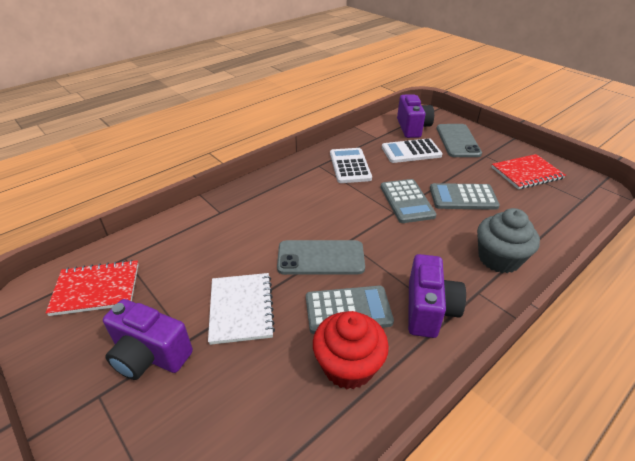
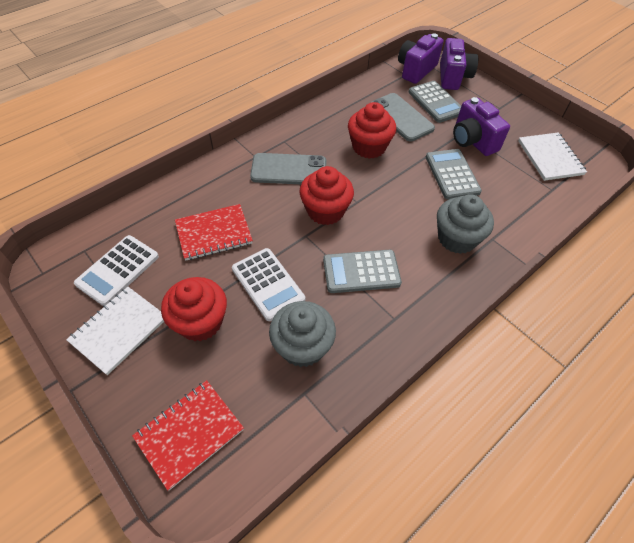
grey cupcake: 1 -> 2
red cupcake: 1 -> 3
white notebook: 1 -> 2

